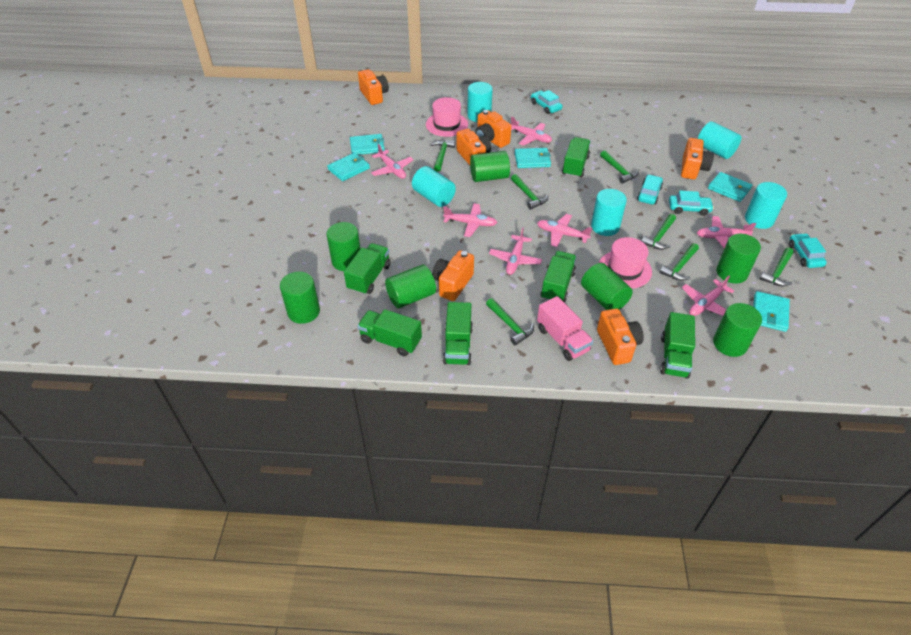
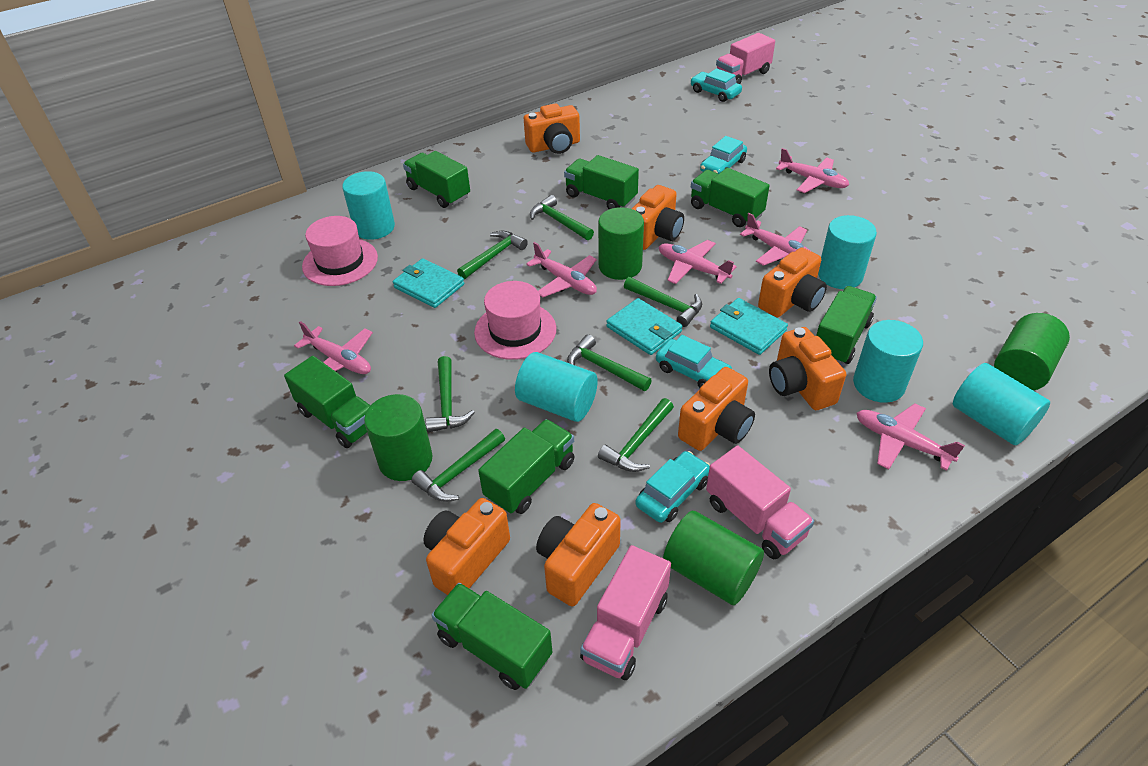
green cylinder: 7 -> 4
green truck: 6 -> 7
orange camera: 6 -> 7
pink plane: 7 -> 6
pink truck: 1 -> 3
turquoise wallet: 5 -> 3

